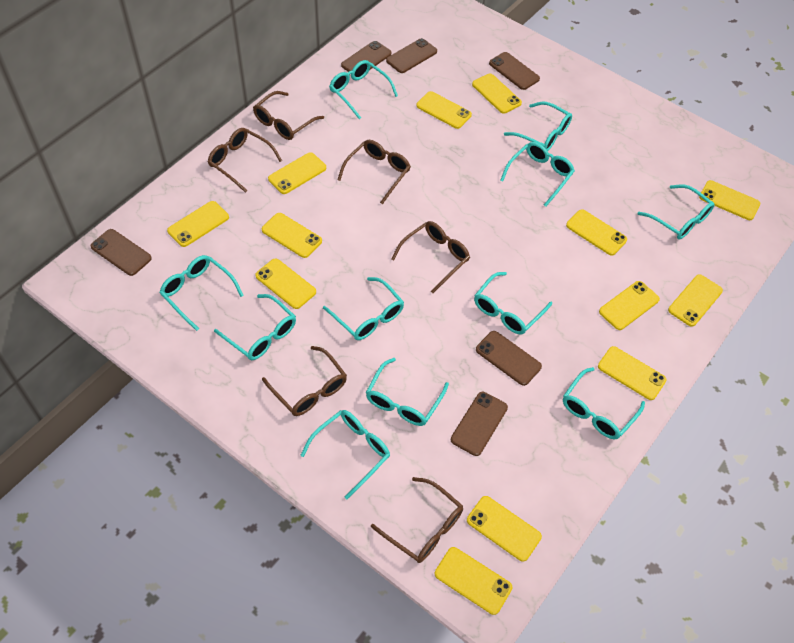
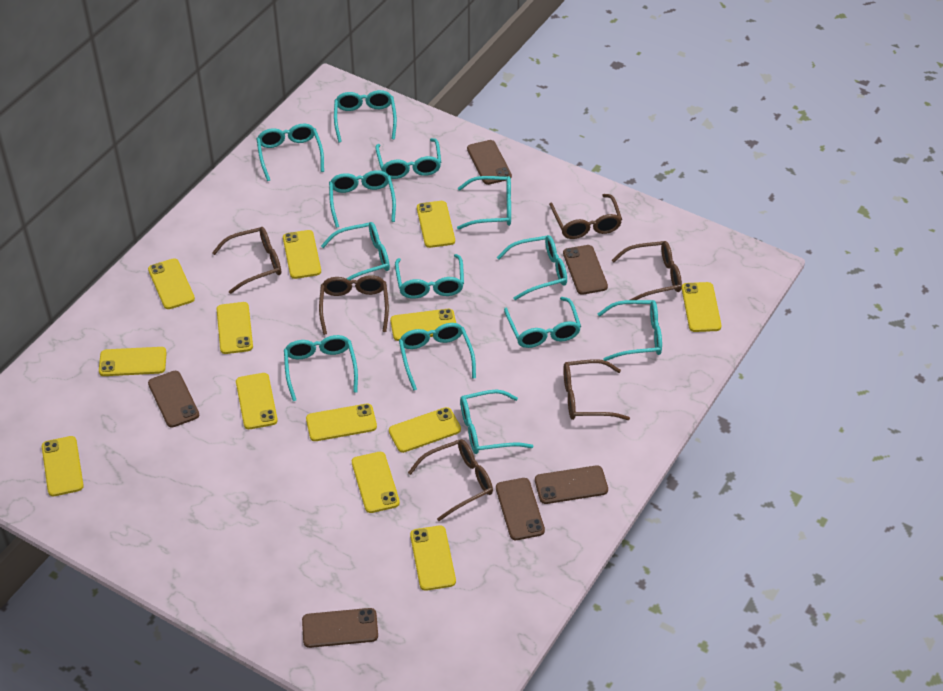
turquoise glasses: 11 -> 13

